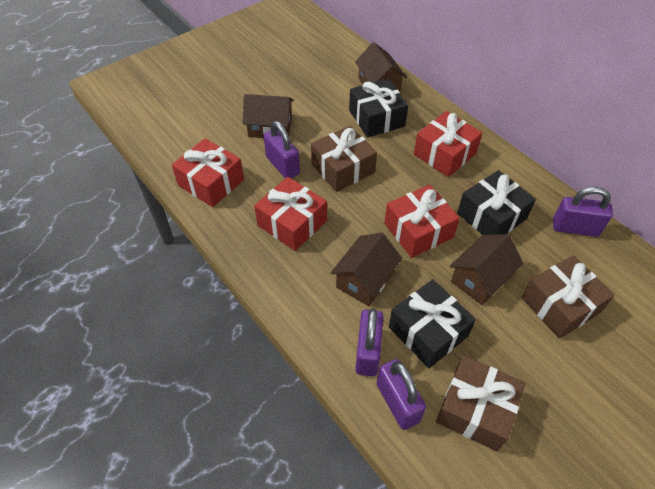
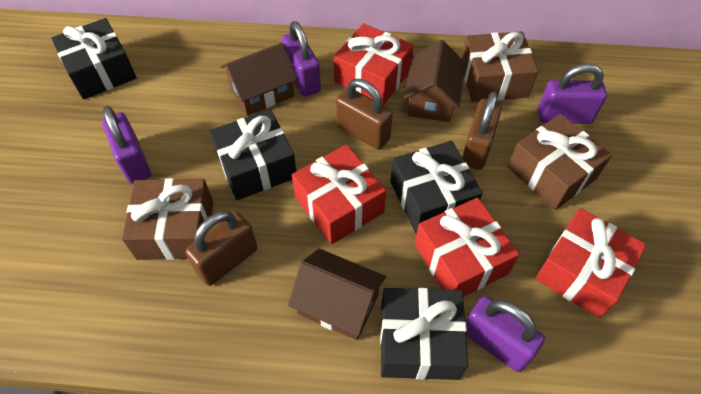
black gift: 3 -> 4
brown house: 4 -> 3
brown padlock: 0 -> 3

